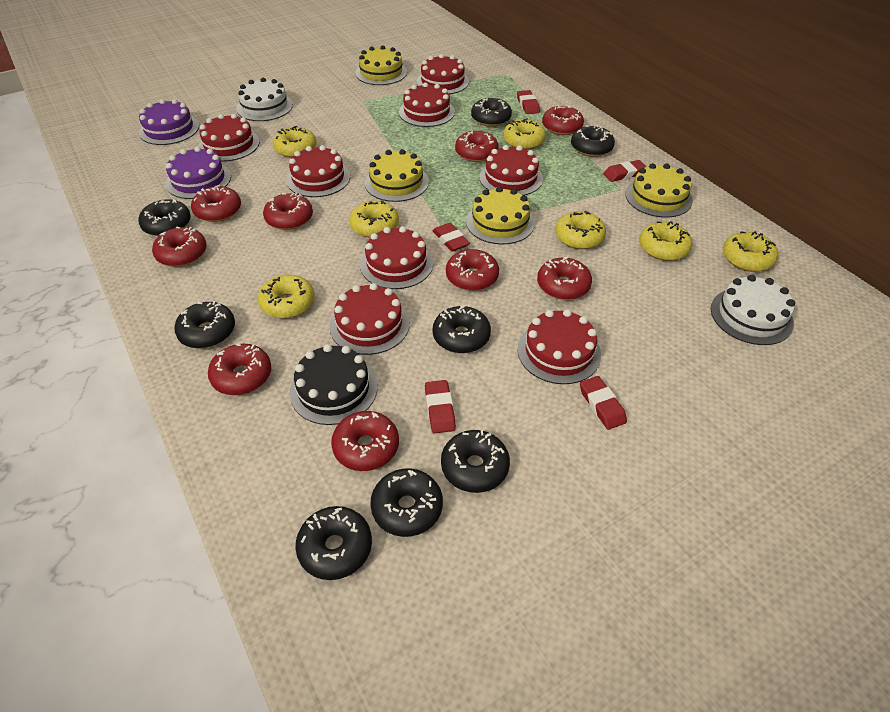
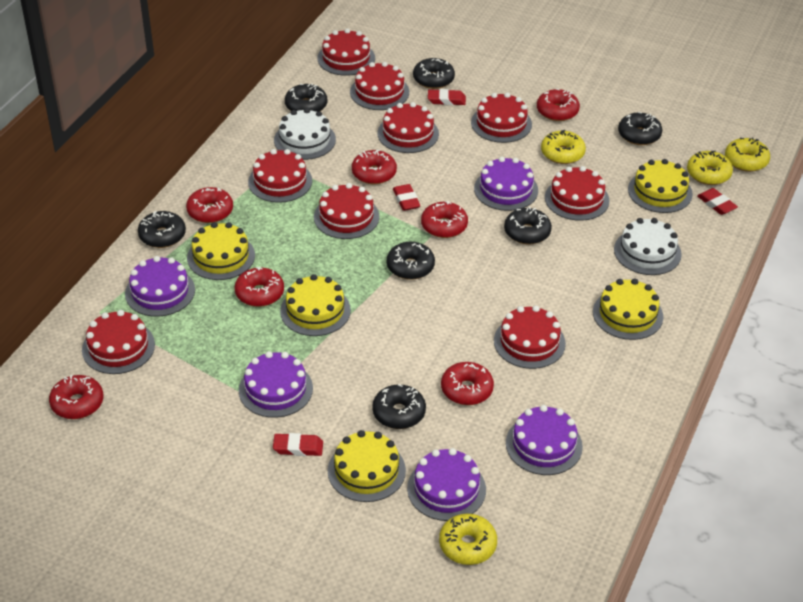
black cake: 1 -> 0
black donut: 8 -> 7
purple cake: 2 -> 5
red cake: 8 -> 9
red donut: 9 -> 7
red eraser: 5 -> 4
yellow cake: 4 -> 5
yellow donut: 7 -> 4

